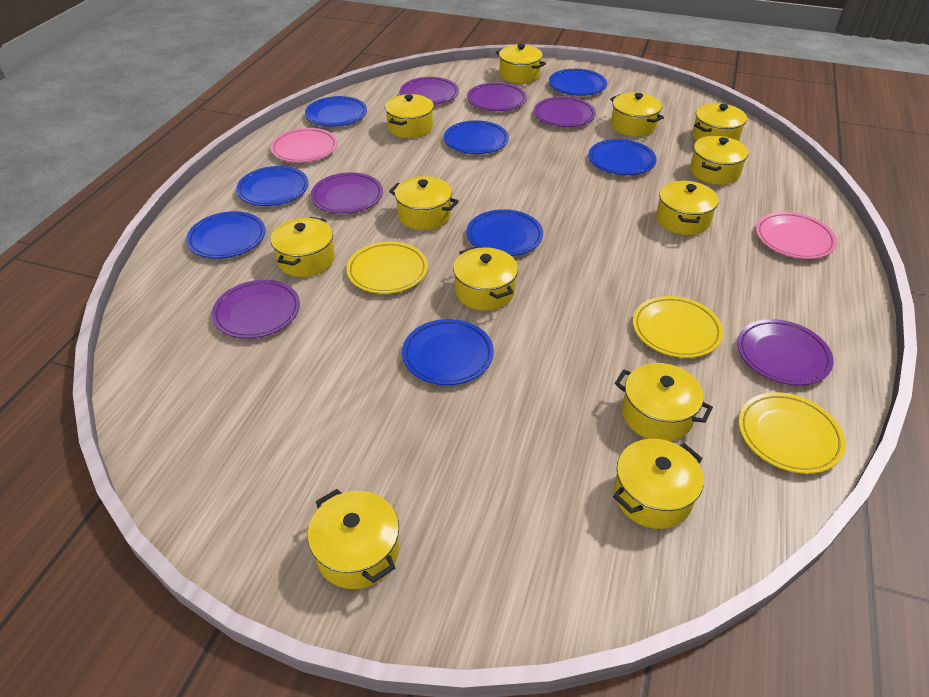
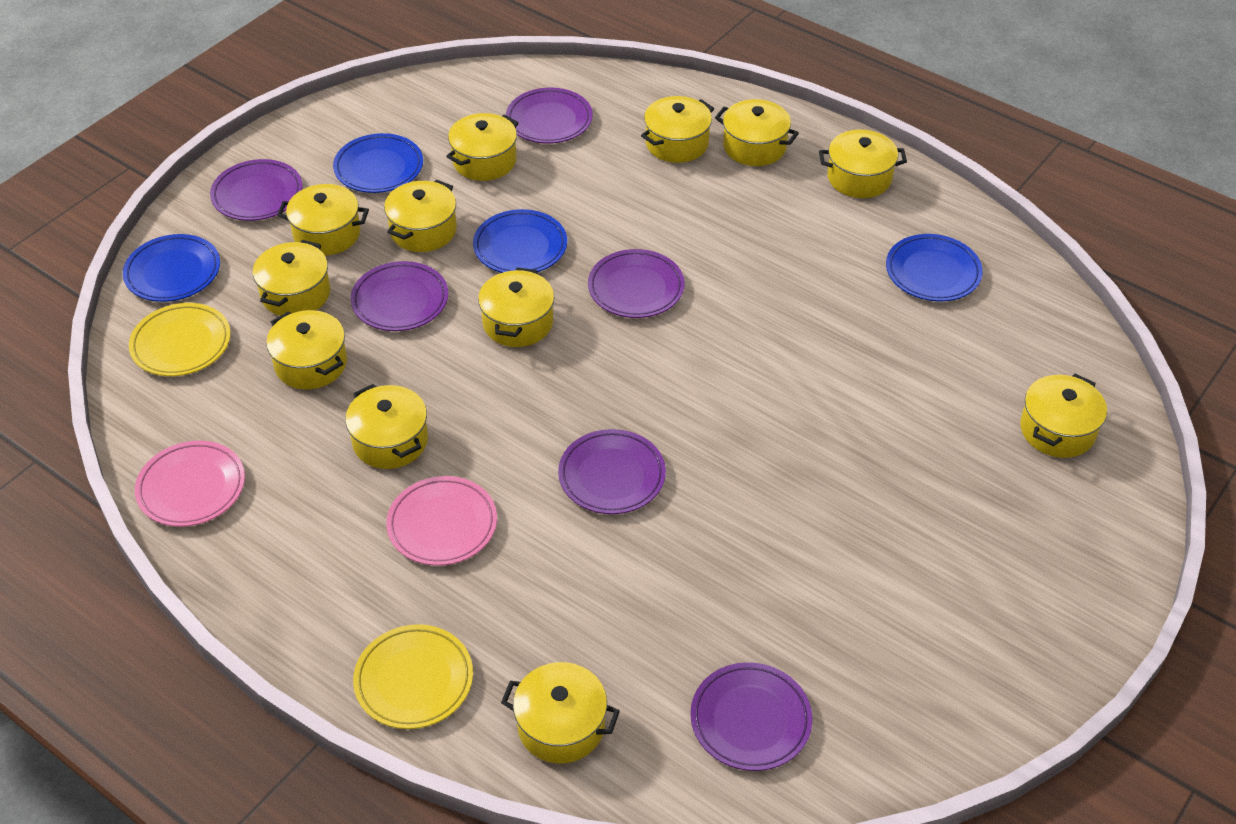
blue plate: 8 -> 4
yellow plate: 3 -> 2

